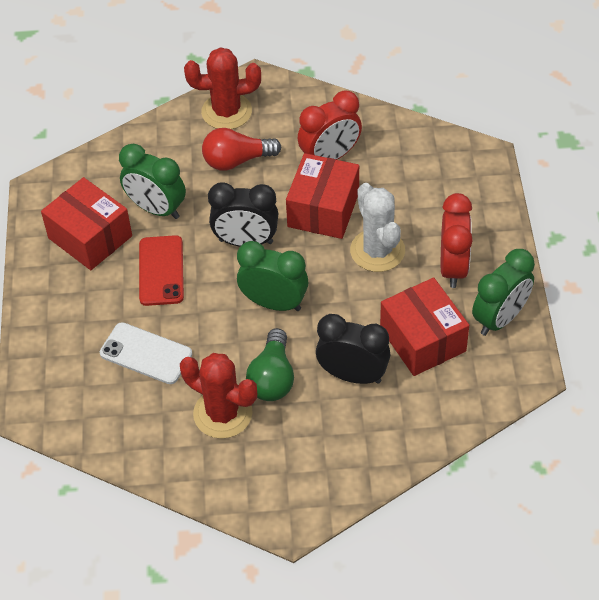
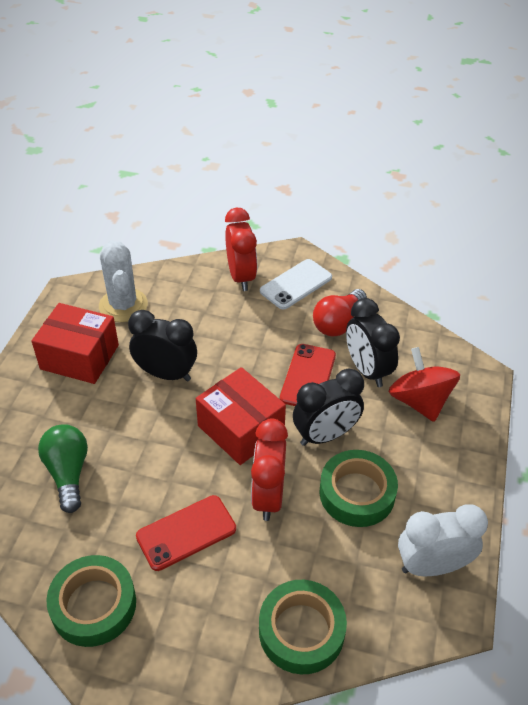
black clock: 2 -> 3
green clock: 3 -> 0
green tape: 0 -> 3
red box: 3 -> 2
red cactus: 2 -> 0
red phone: 1 -> 2
red spinning top: 0 -> 1
white clock: 0 -> 1

